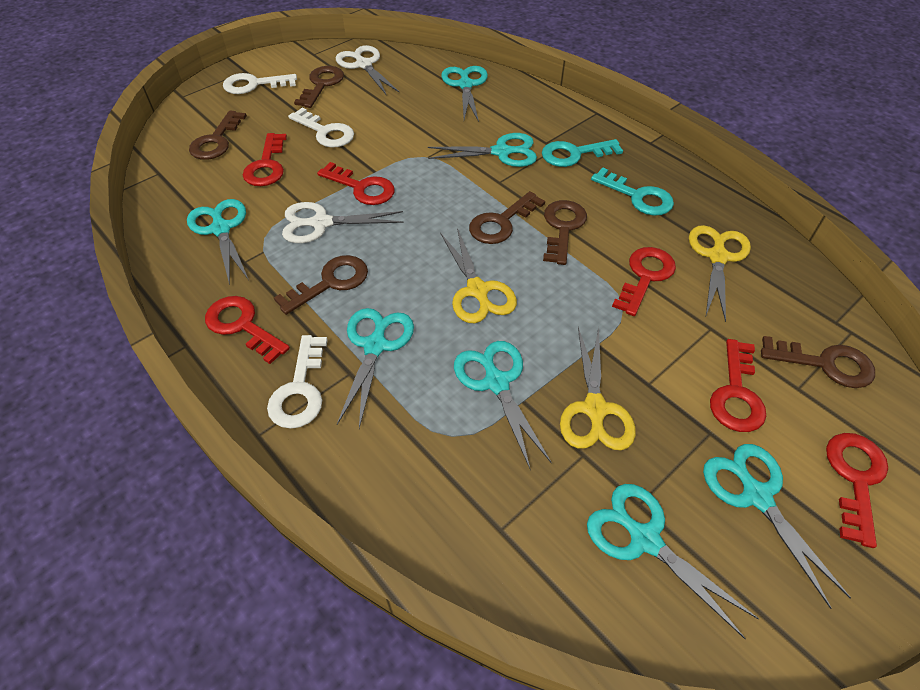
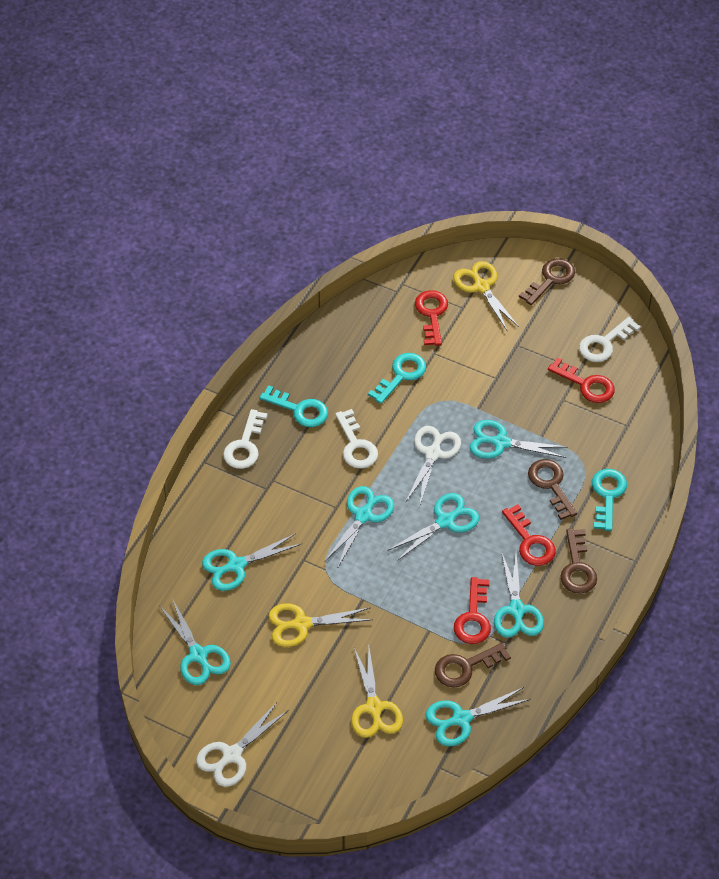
brown key: 6 -> 4
red key: 6 -> 4
turquoise key: 2 -> 3

